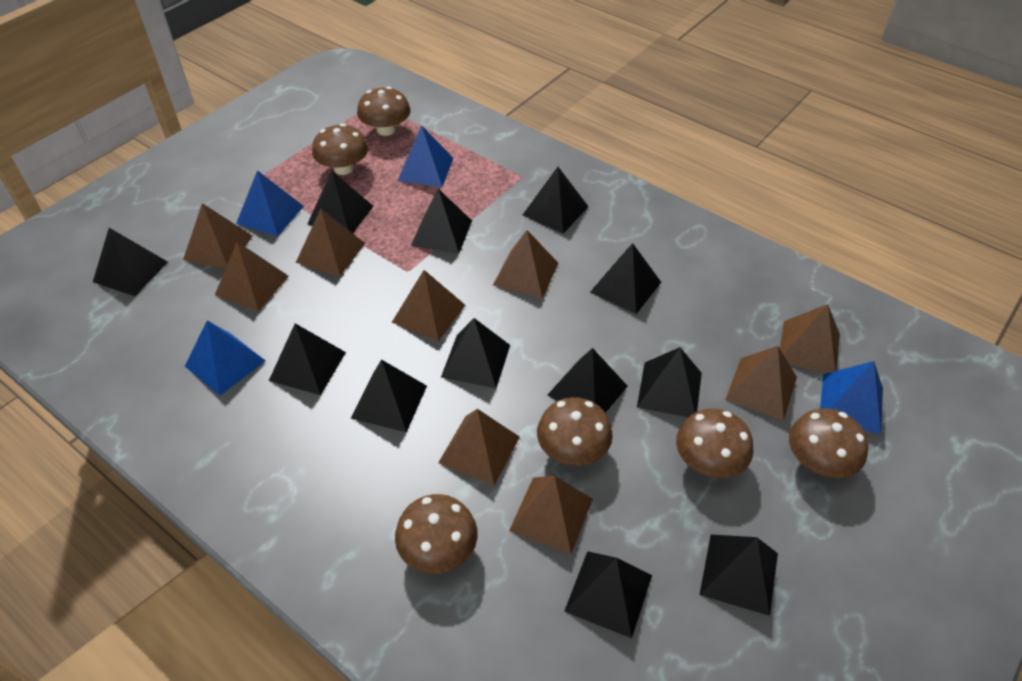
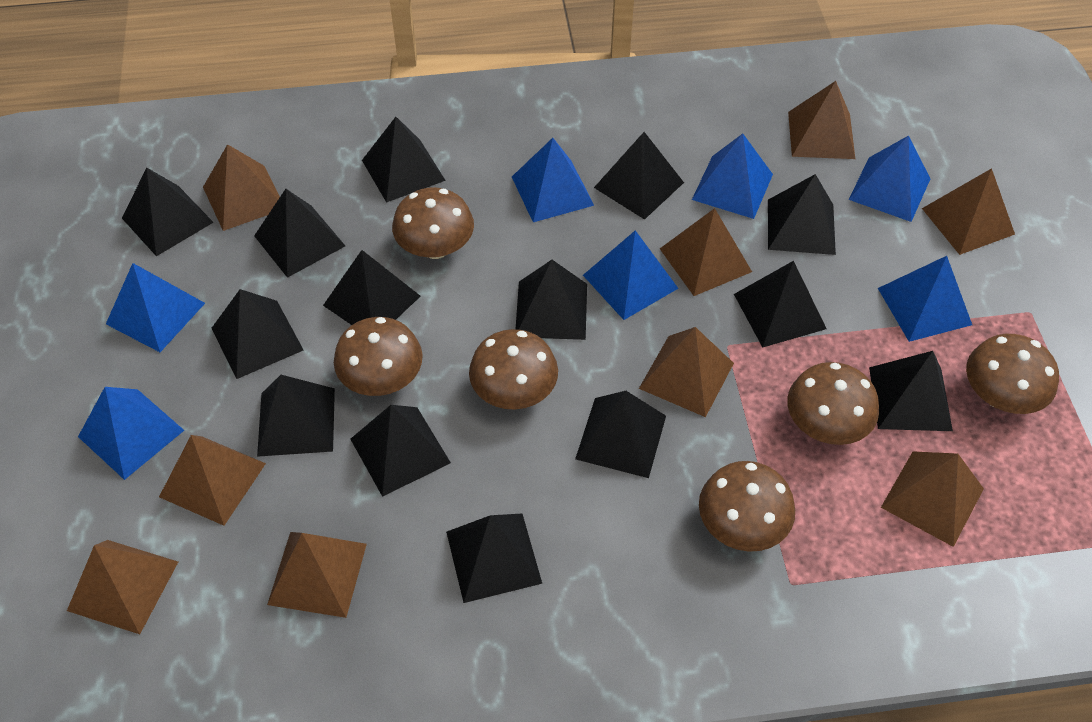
black pyramid: 12 -> 14
blue pyramid: 4 -> 7

